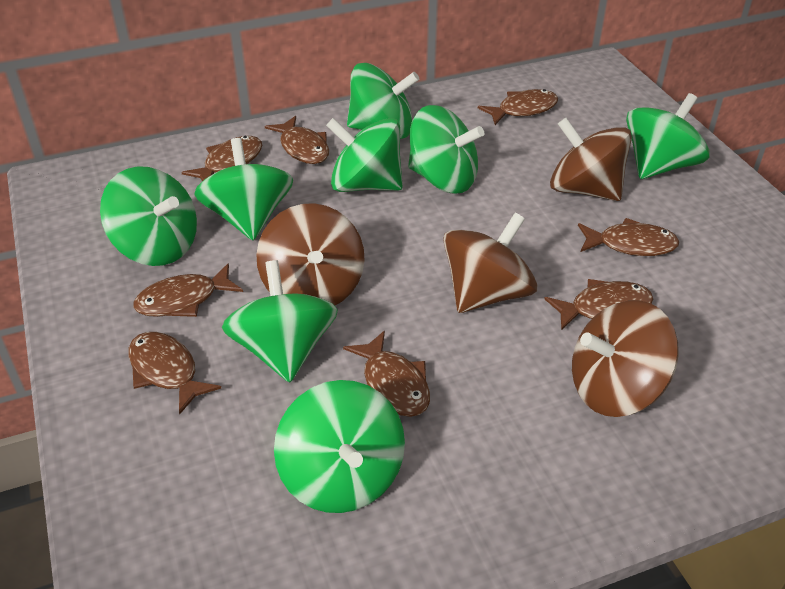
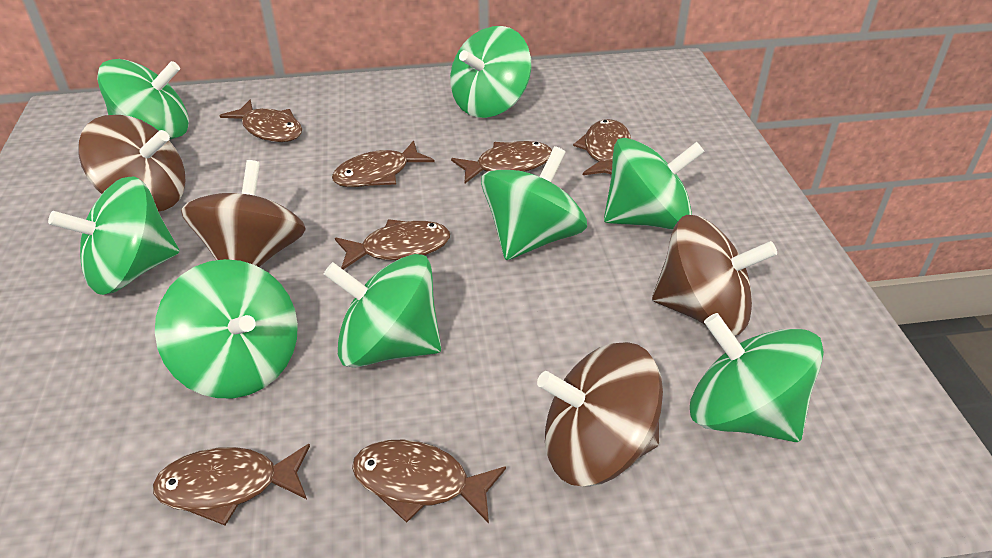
brown fish: 8 -> 7

